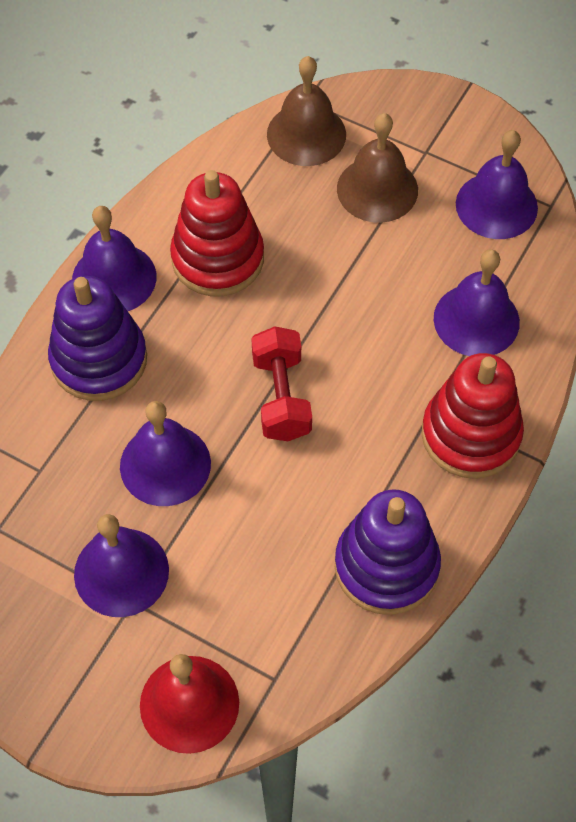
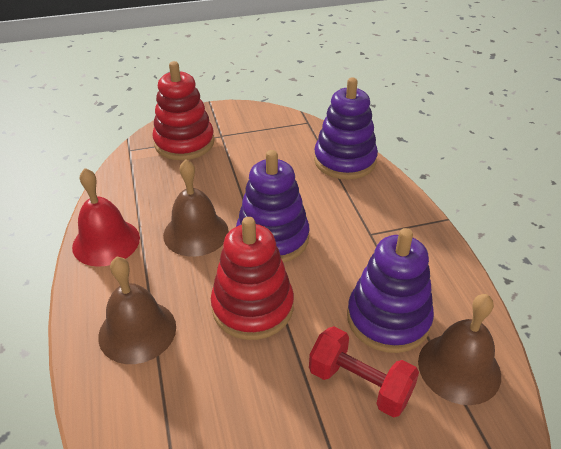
brown bell: 2 -> 3
purple bell: 5 -> 0
purple stacking toy: 2 -> 3

